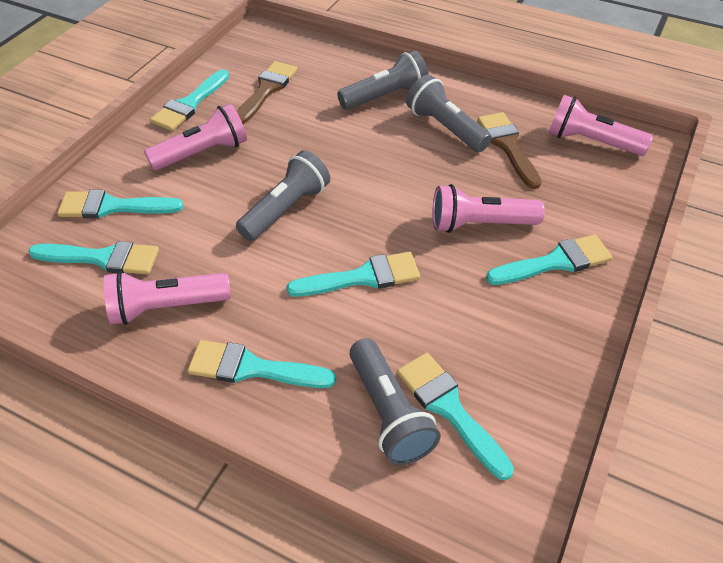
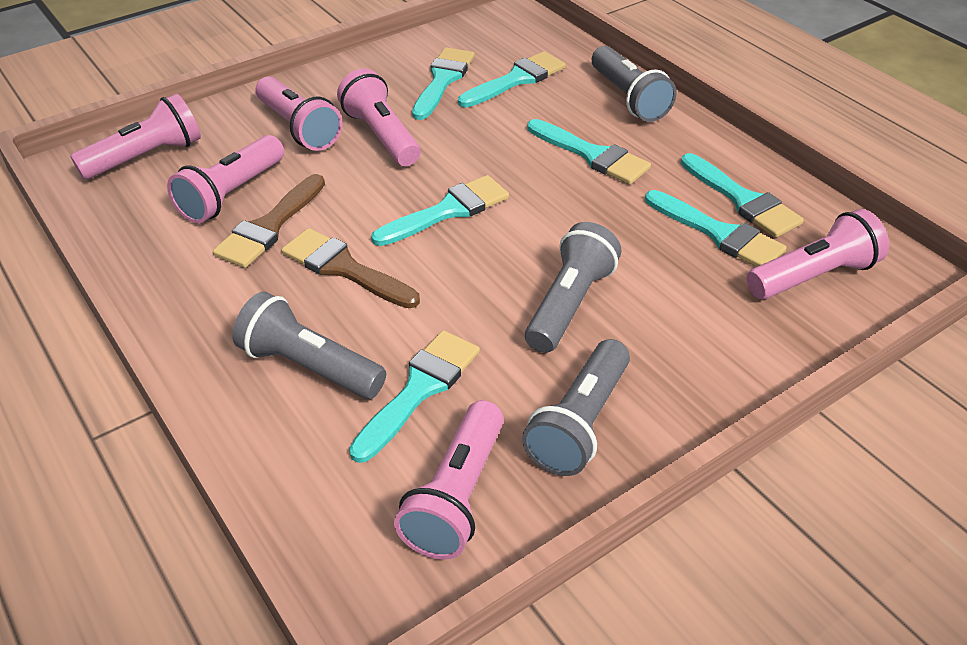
pink flashlight: 4 -> 6

